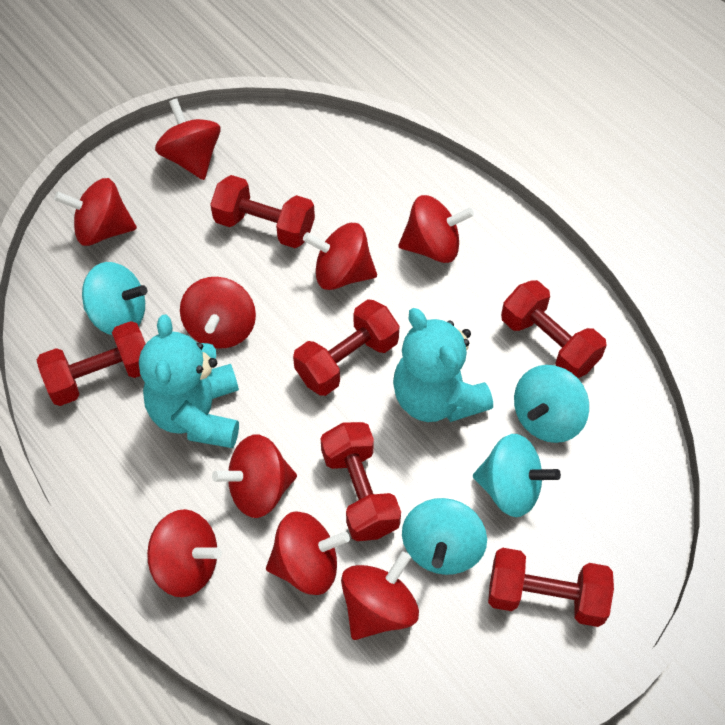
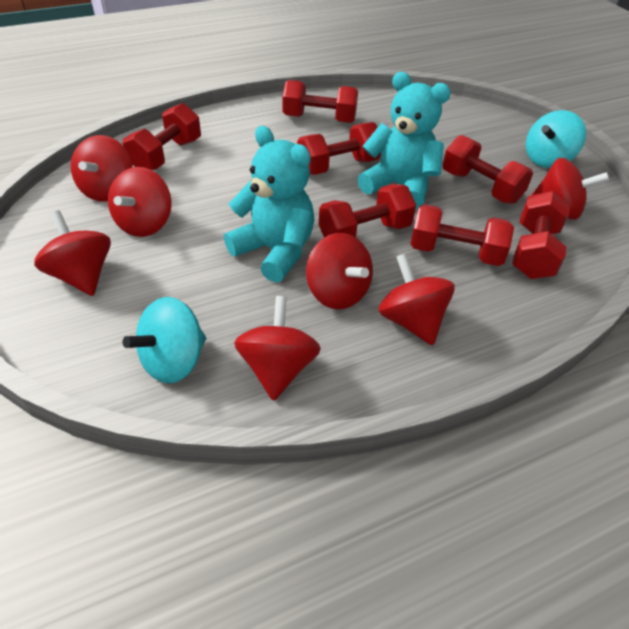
red dumbbell: 6 -> 7
red spinning top: 9 -> 7
turquoise spinning top: 4 -> 2

